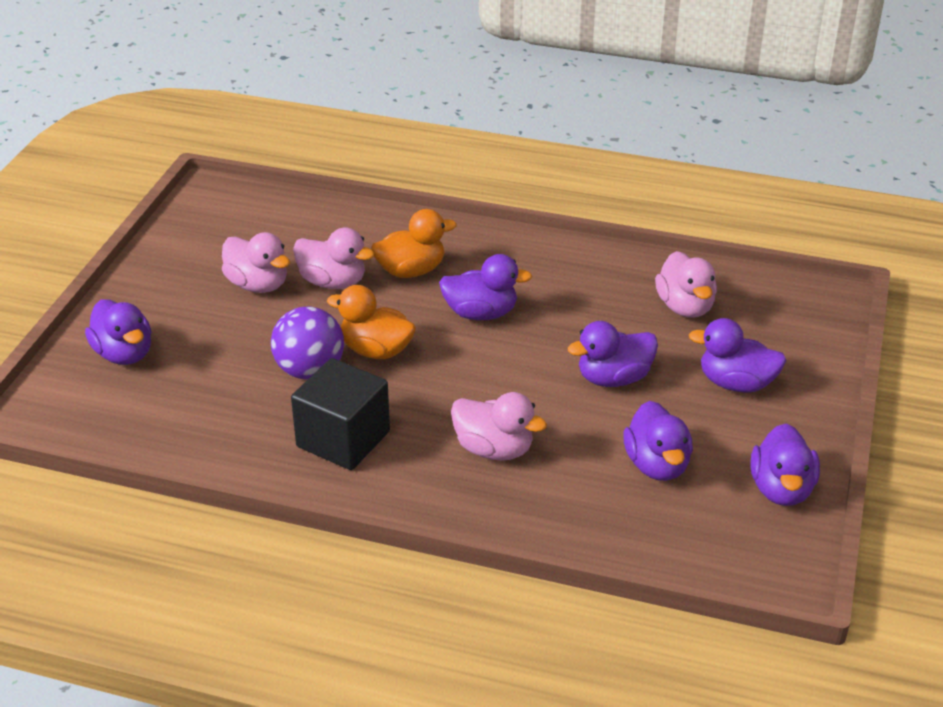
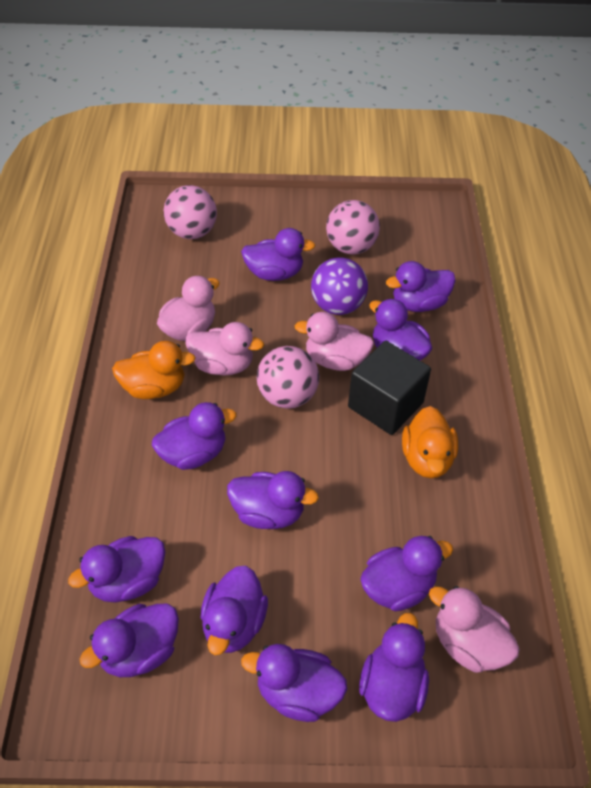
pink ball: 0 -> 3
purple duck: 6 -> 11

